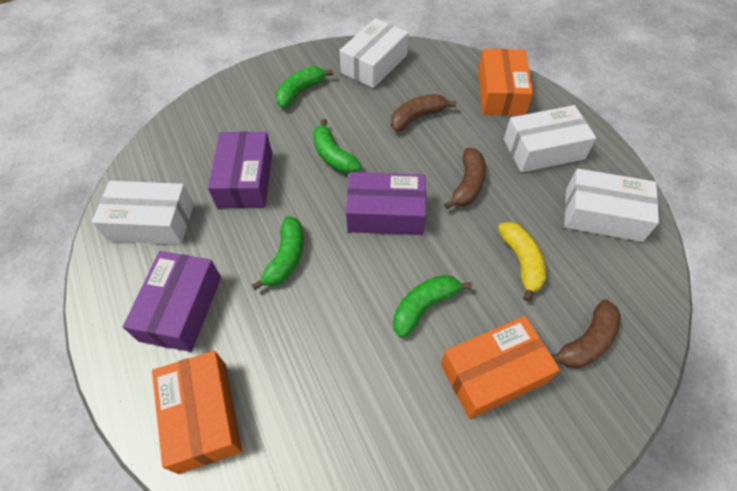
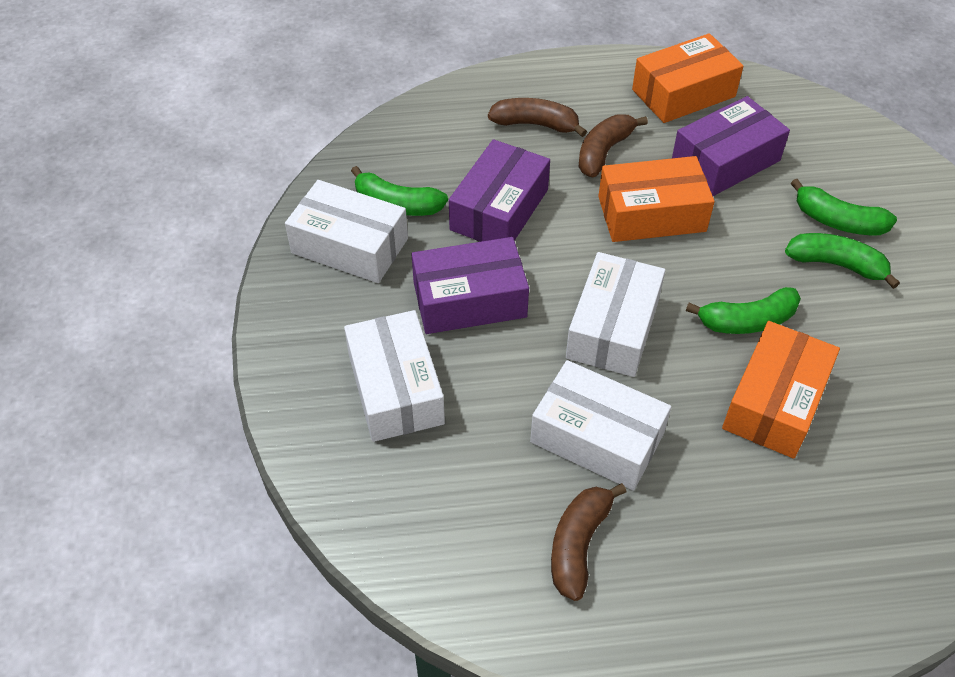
yellow banana: 1 -> 0

